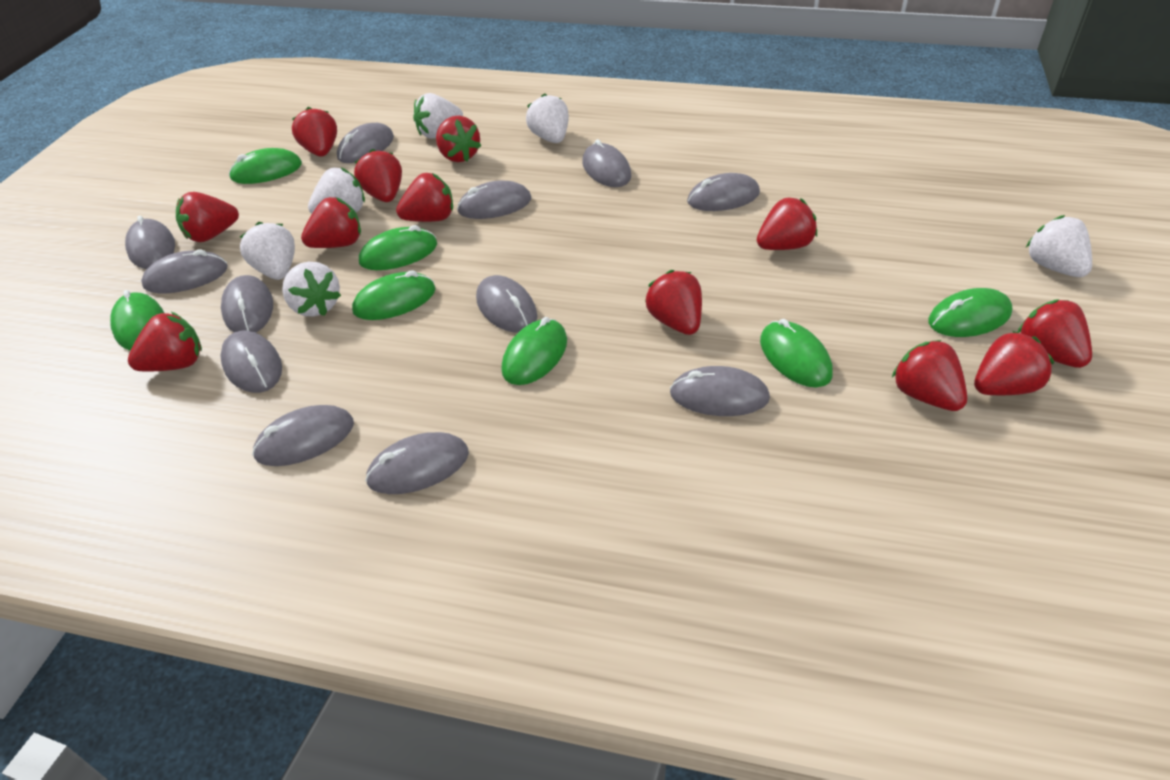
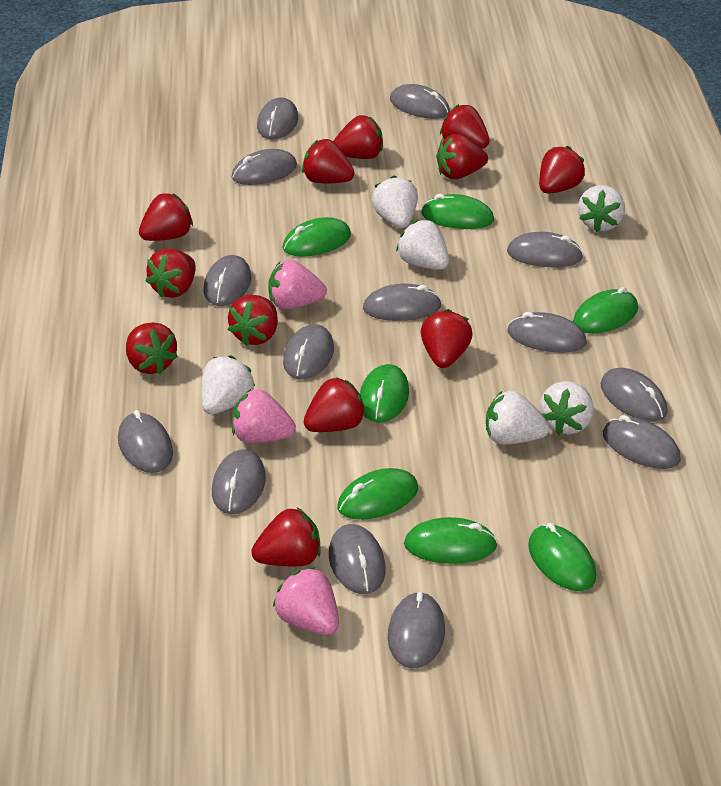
grey mouse: 12 -> 14
pink strawberry: 0 -> 3

